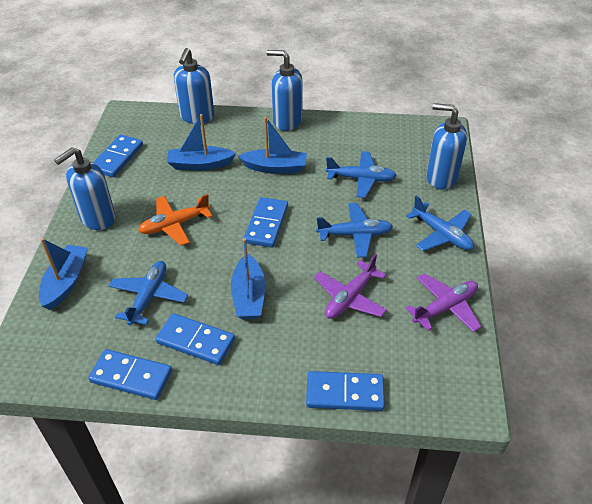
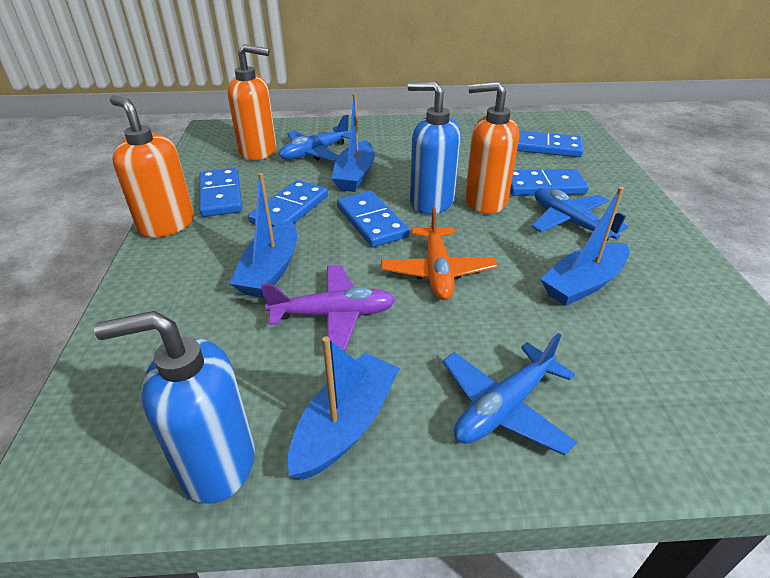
blue plane: 4 -> 3
blue soap dispenser: 4 -> 2
orange soap dispenser: 0 -> 3
purple plane: 2 -> 1

